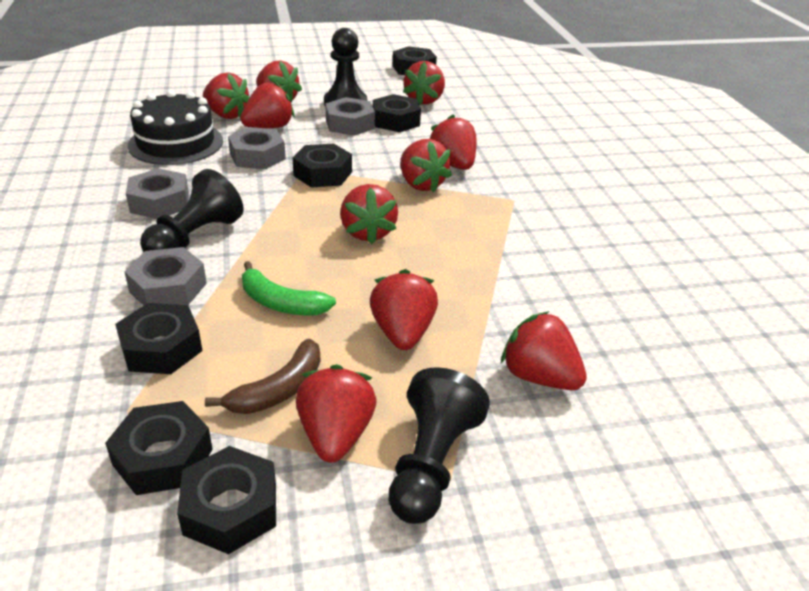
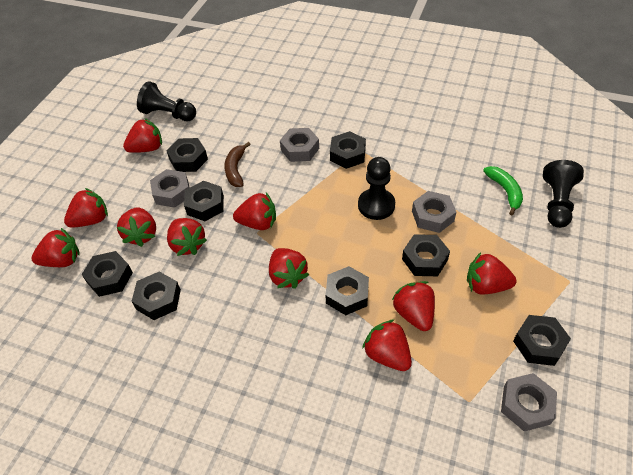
black cake: 1 -> 0
black nut: 6 -> 8

